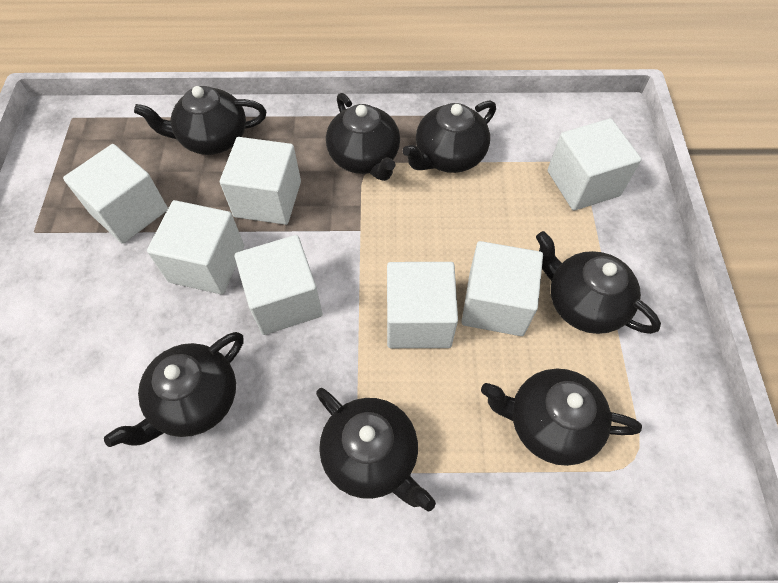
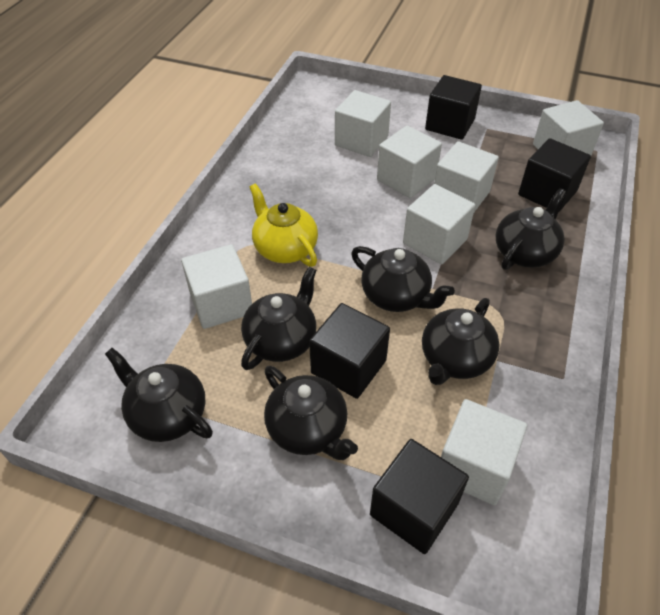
black cube: 0 -> 4
black teapot: 7 -> 6
yellow teapot: 0 -> 1

